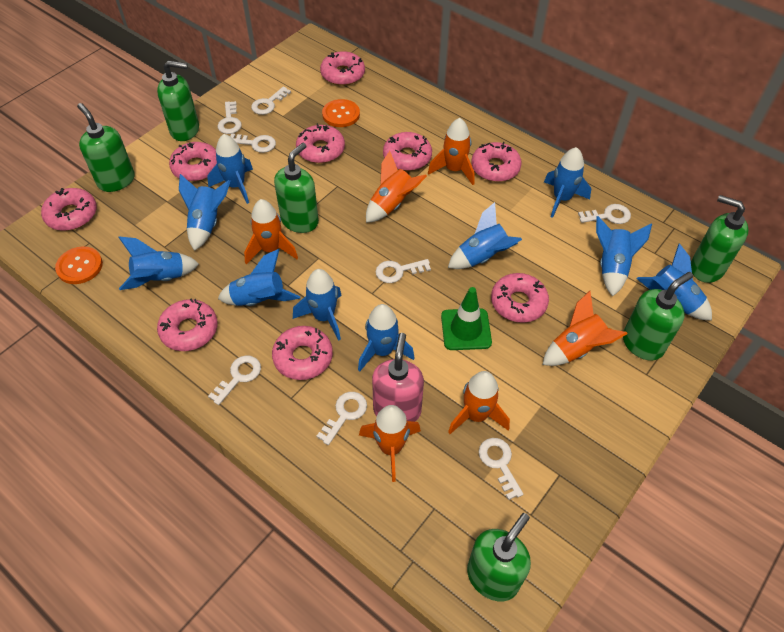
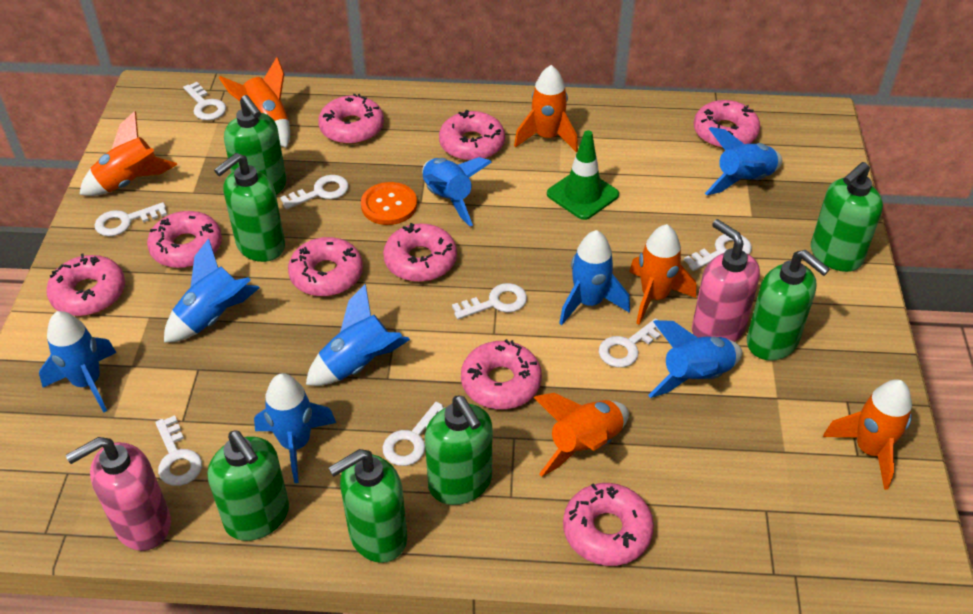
blue rocket: 10 -> 8
green soap dispenser: 6 -> 7
orange button: 2 -> 1
pink soap dispenser: 1 -> 2

